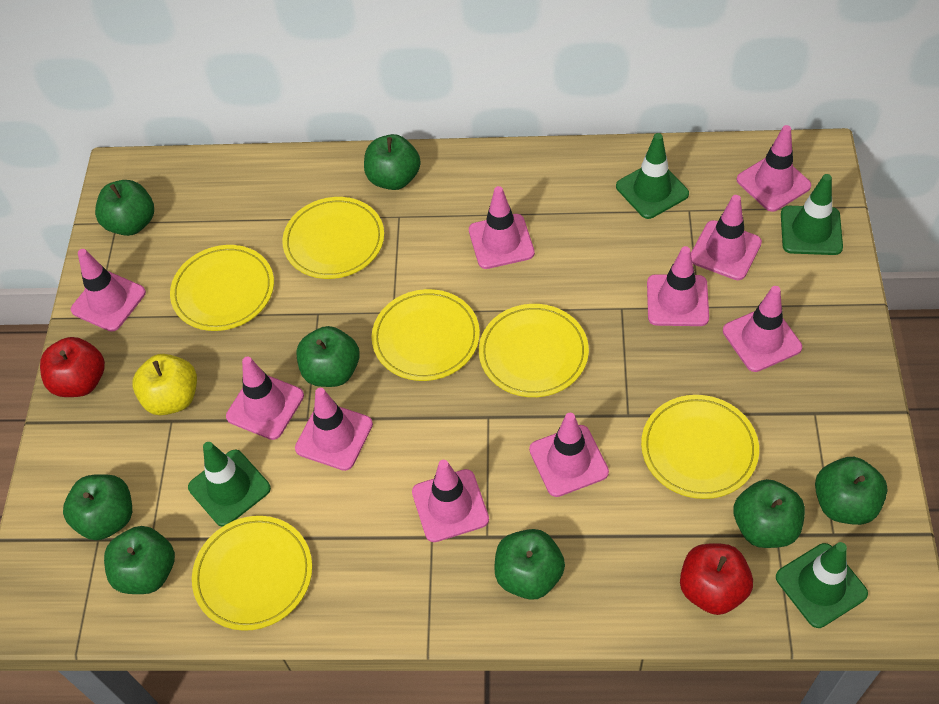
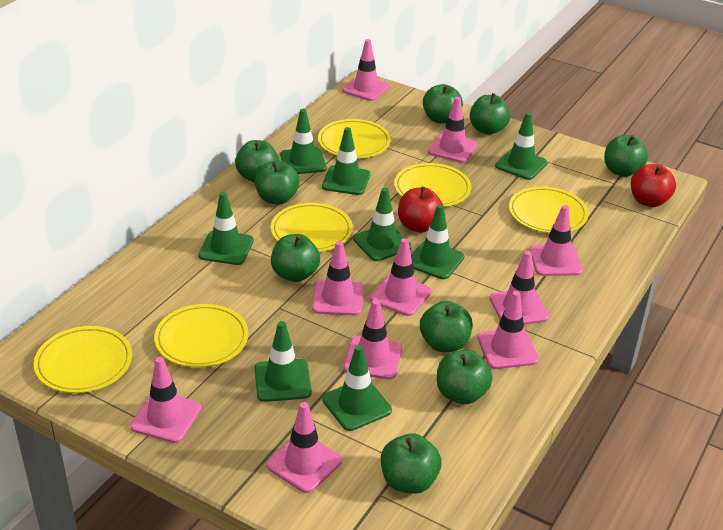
green apple: 8 -> 9
green traffic cone: 4 -> 8
yellow apple: 1 -> 0

